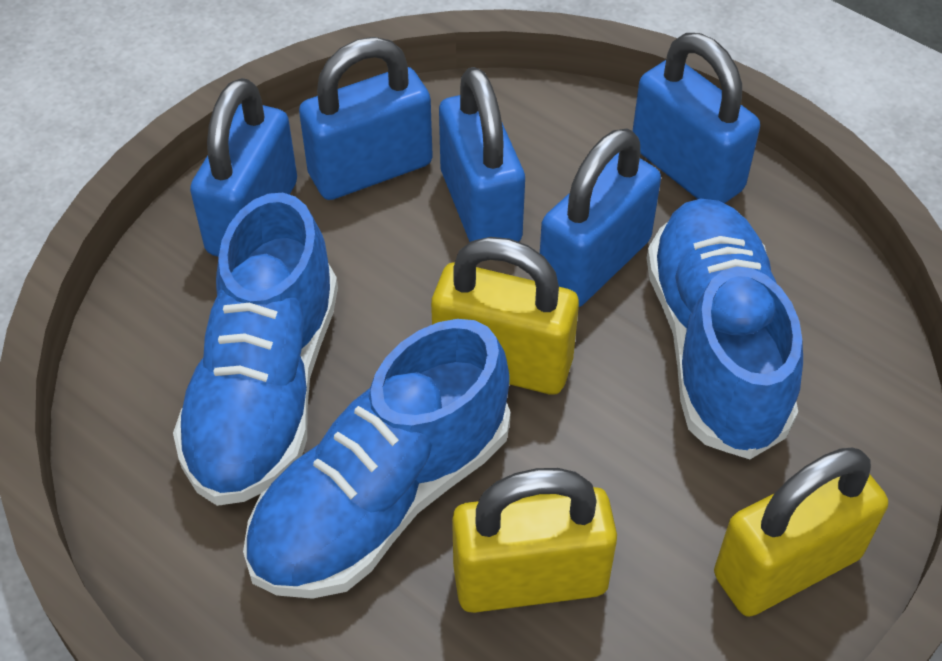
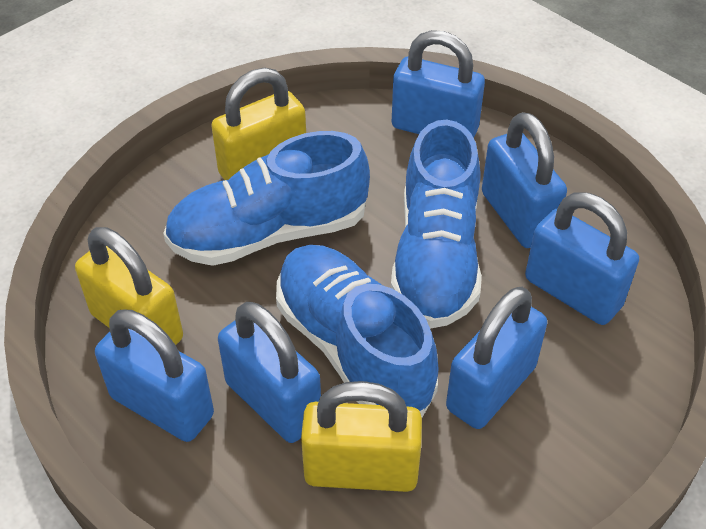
blue padlock: 5 -> 6

